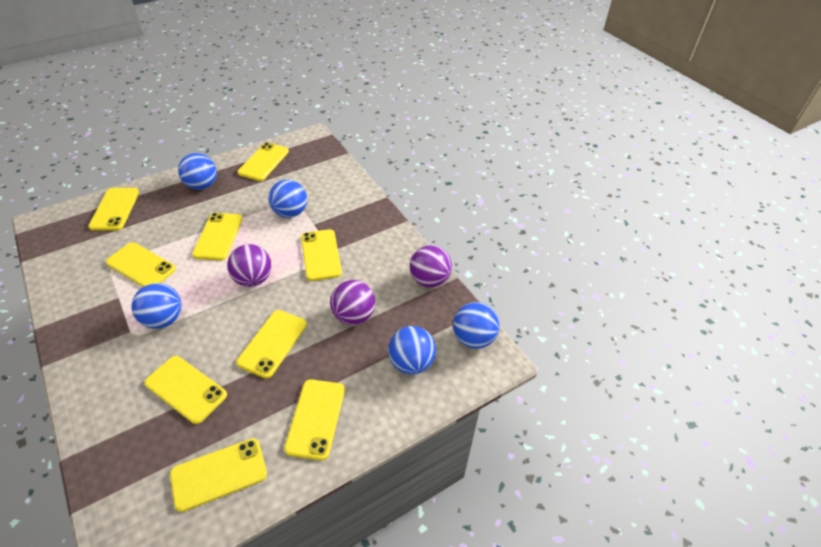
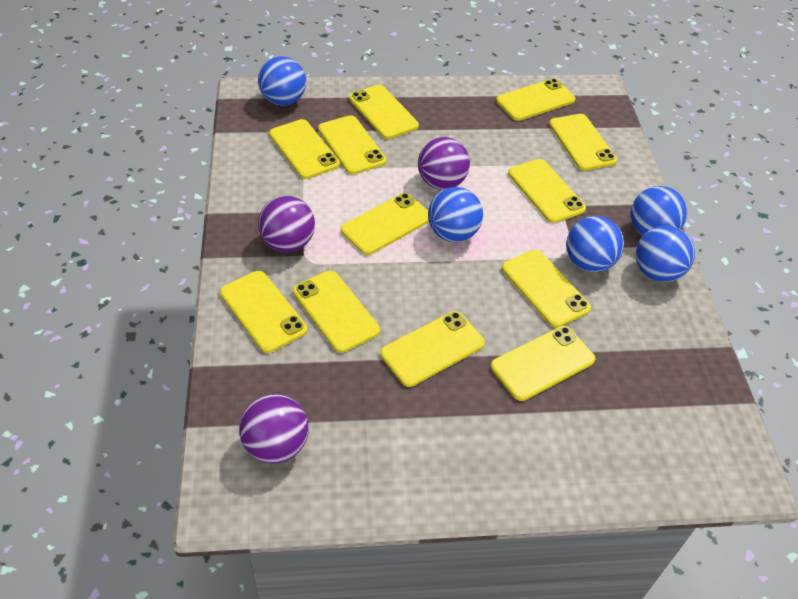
yellow phone: 9 -> 12

